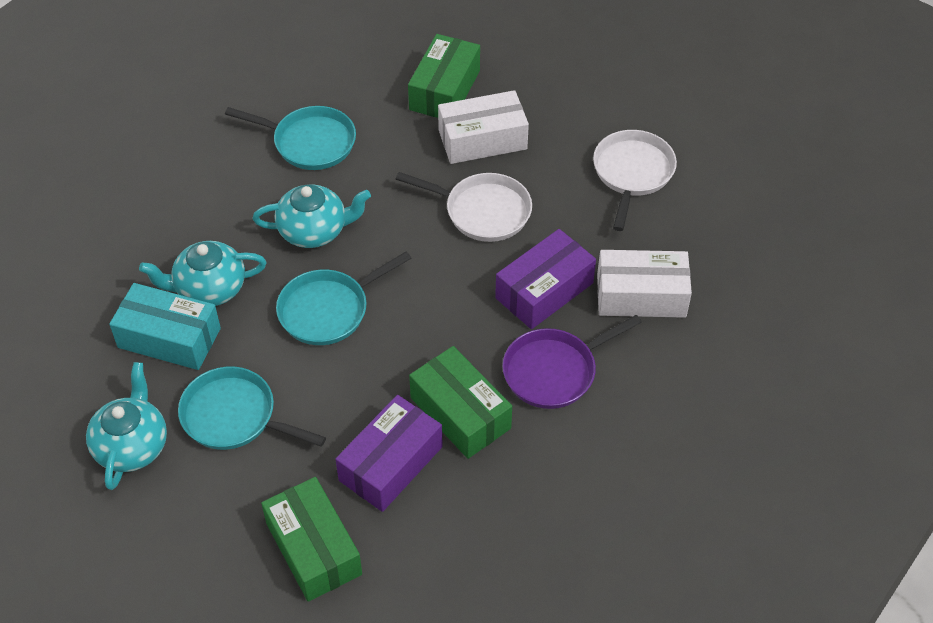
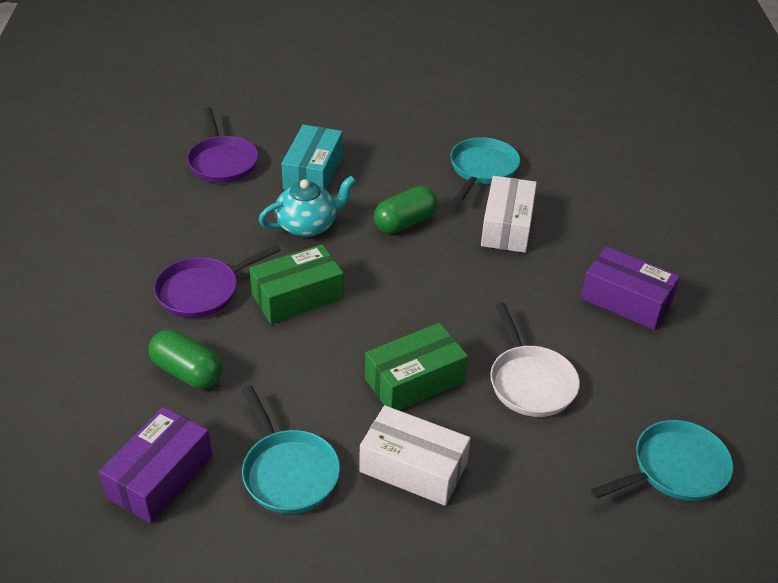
green box: 3 -> 2
green capsule: 0 -> 2
purple pan: 1 -> 2
turquoise teapot: 3 -> 1
white pan: 2 -> 1

